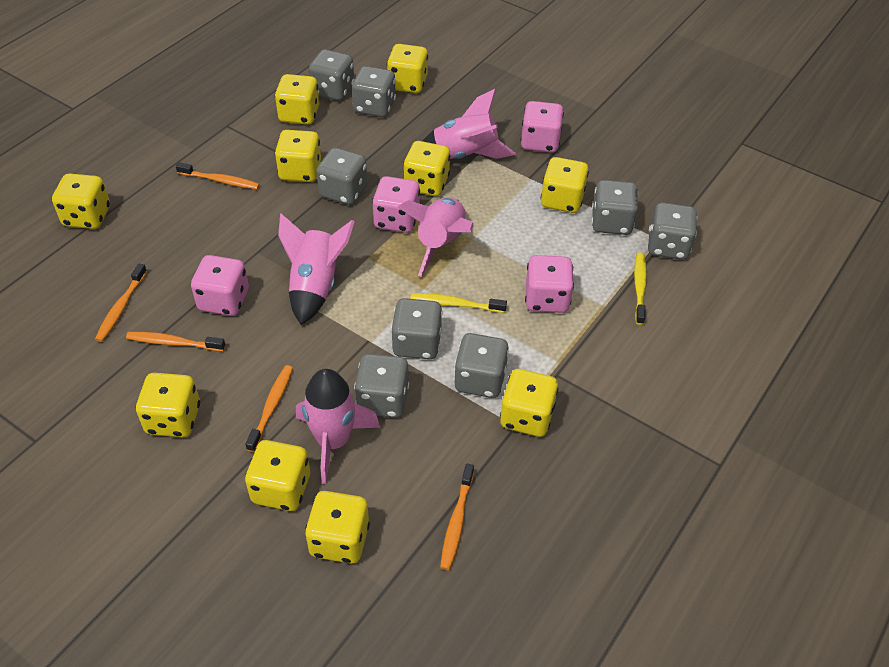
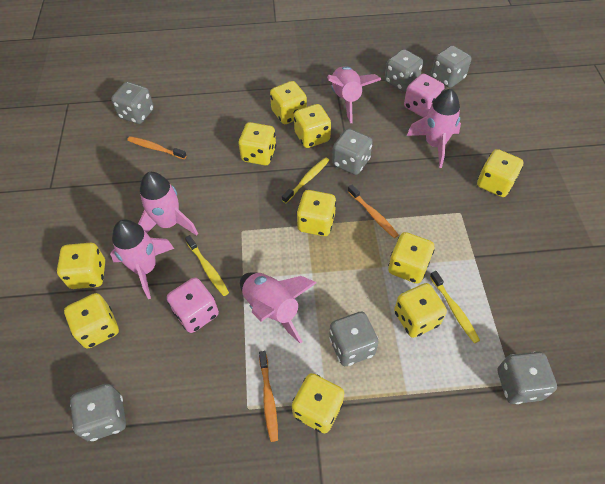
grey dice: 8 -> 7
orange toothbrush: 5 -> 3
pink dice: 4 -> 2
pink rocket: 4 -> 5
yellow toothbrush: 2 -> 3

